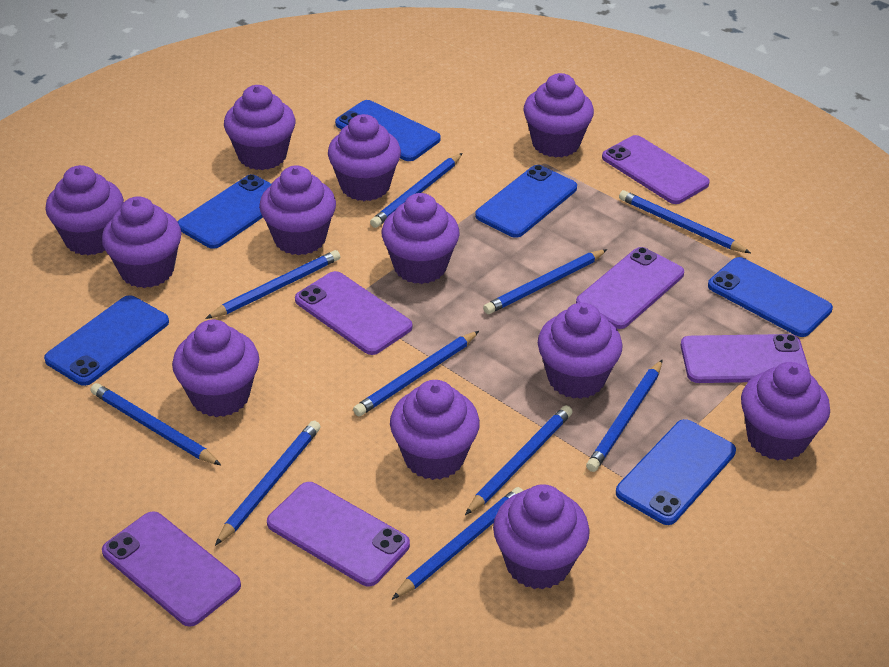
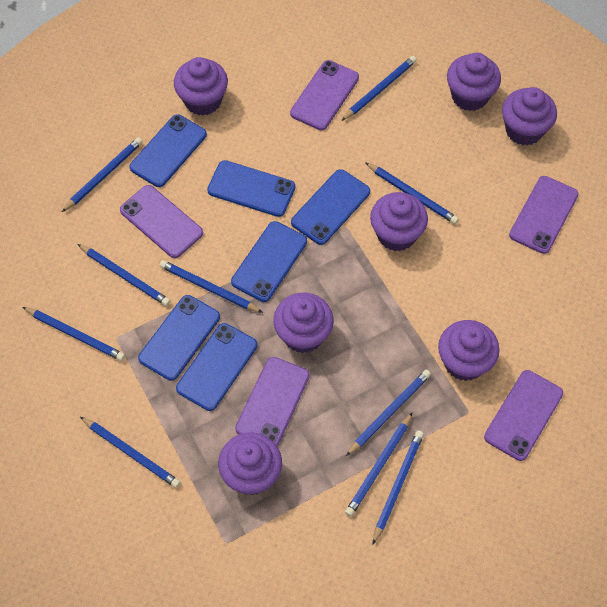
purple cupcake: 12 -> 7
purple phone: 6 -> 5

